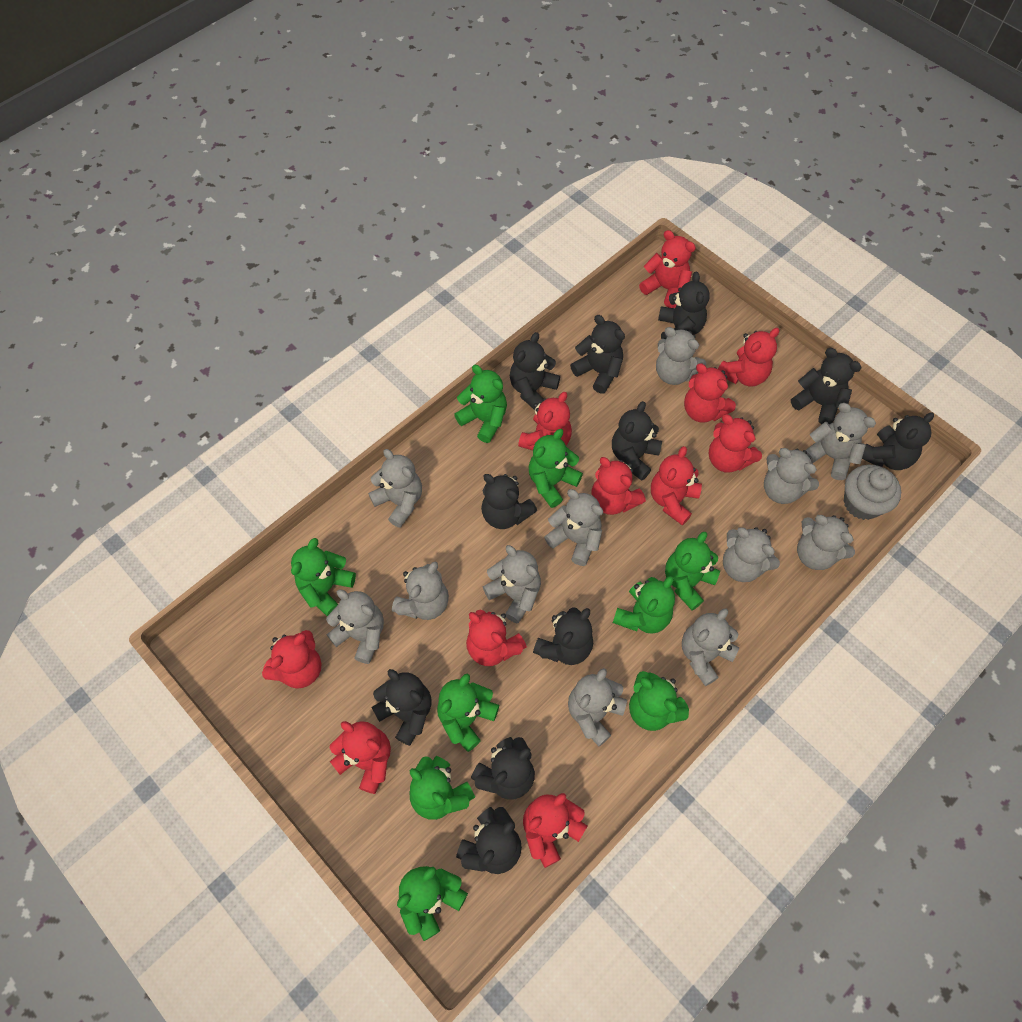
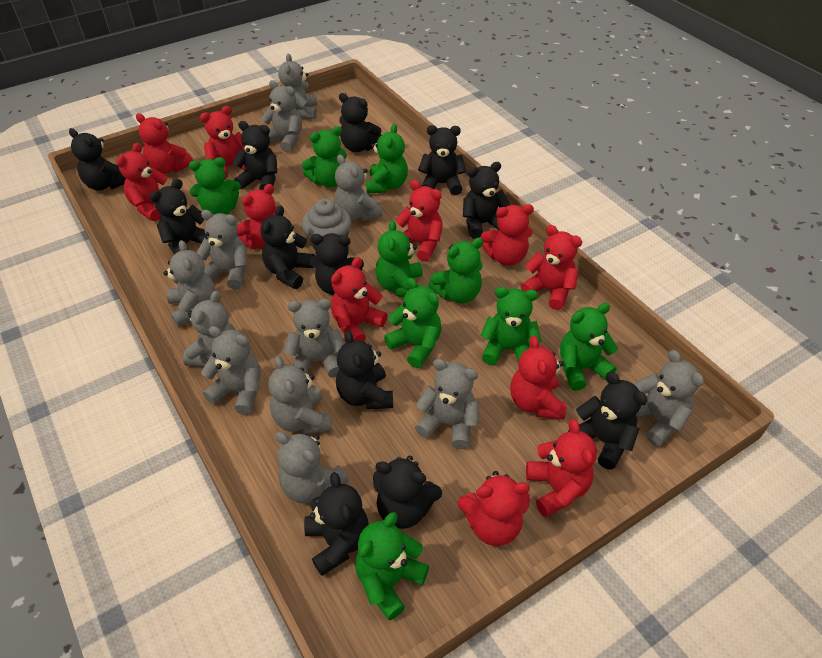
black teddy bear: 11 -> 12

